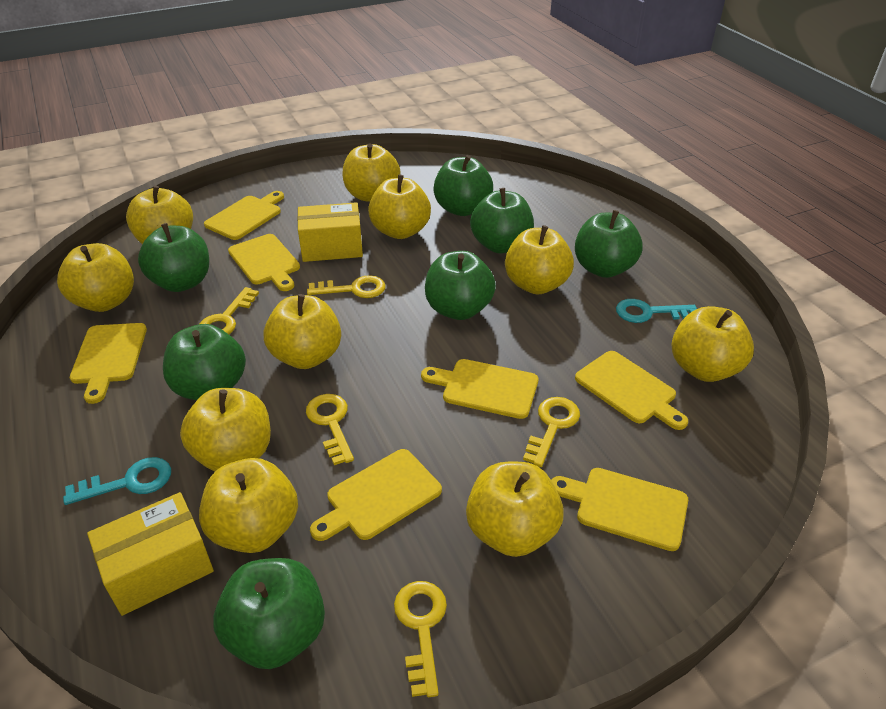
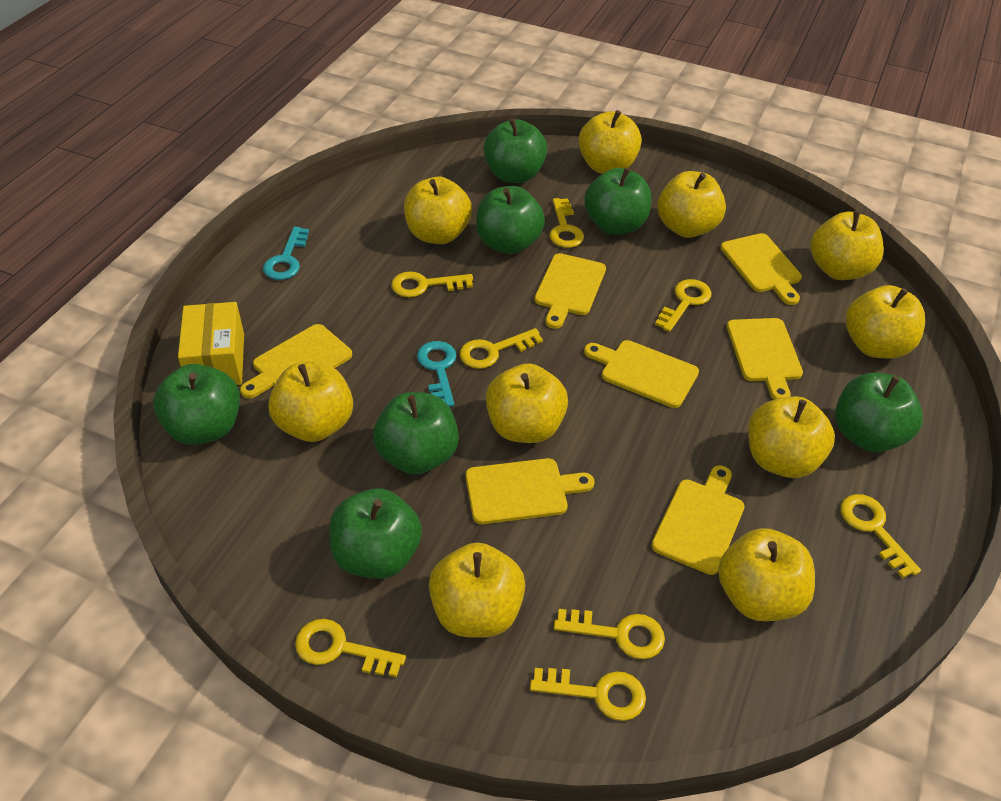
yellow box: 2 -> 1
yellow key: 5 -> 8

